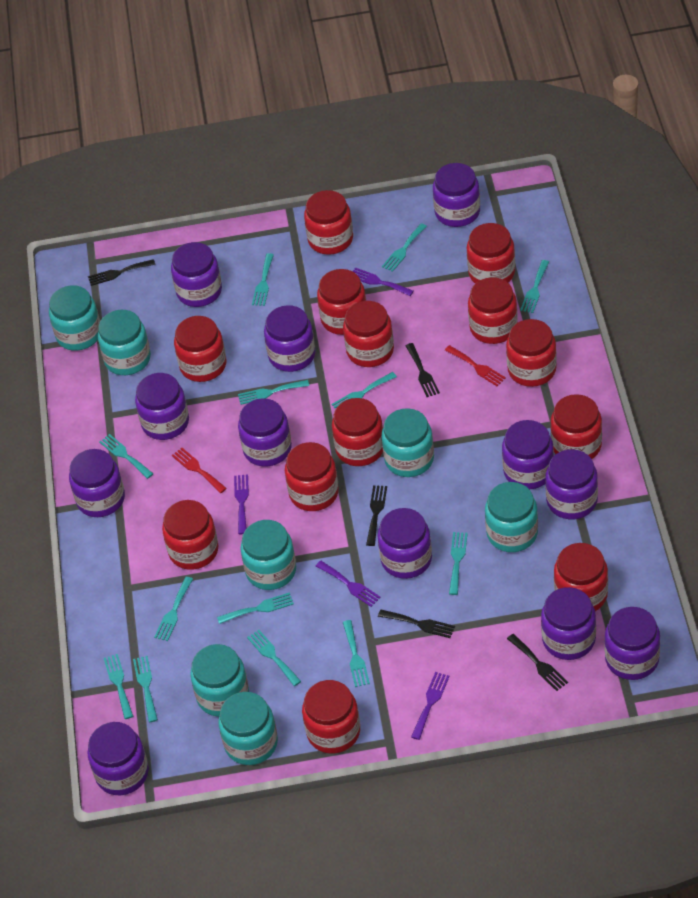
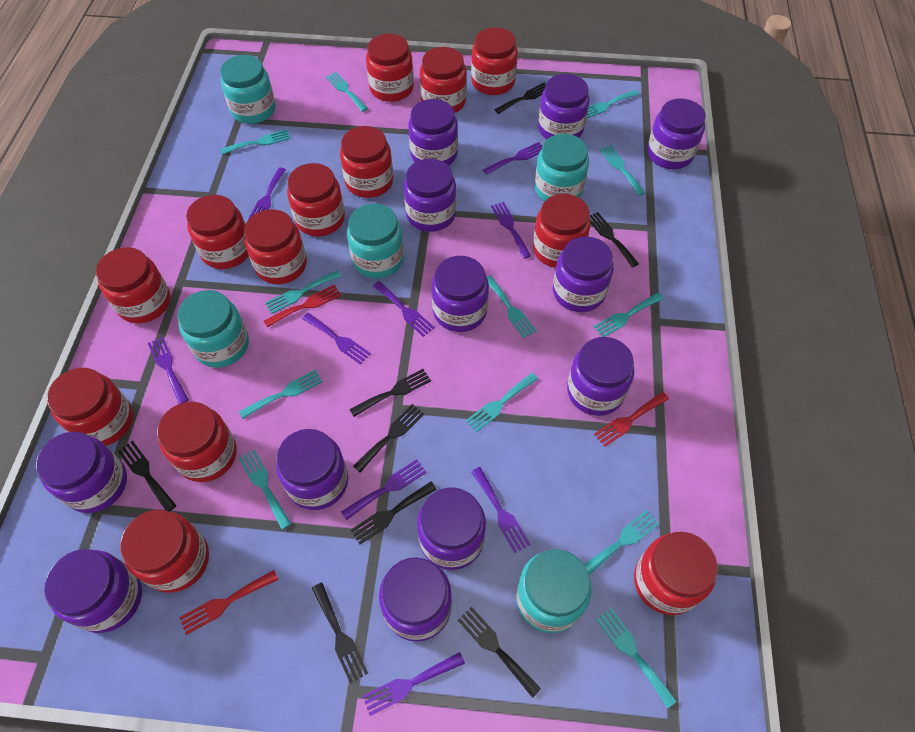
black fork: 5 -> 8
purple fork: 4 -> 9
red fork: 2 -> 3
turquoise fork: 13 -> 12
turquoise jar: 7 -> 5

